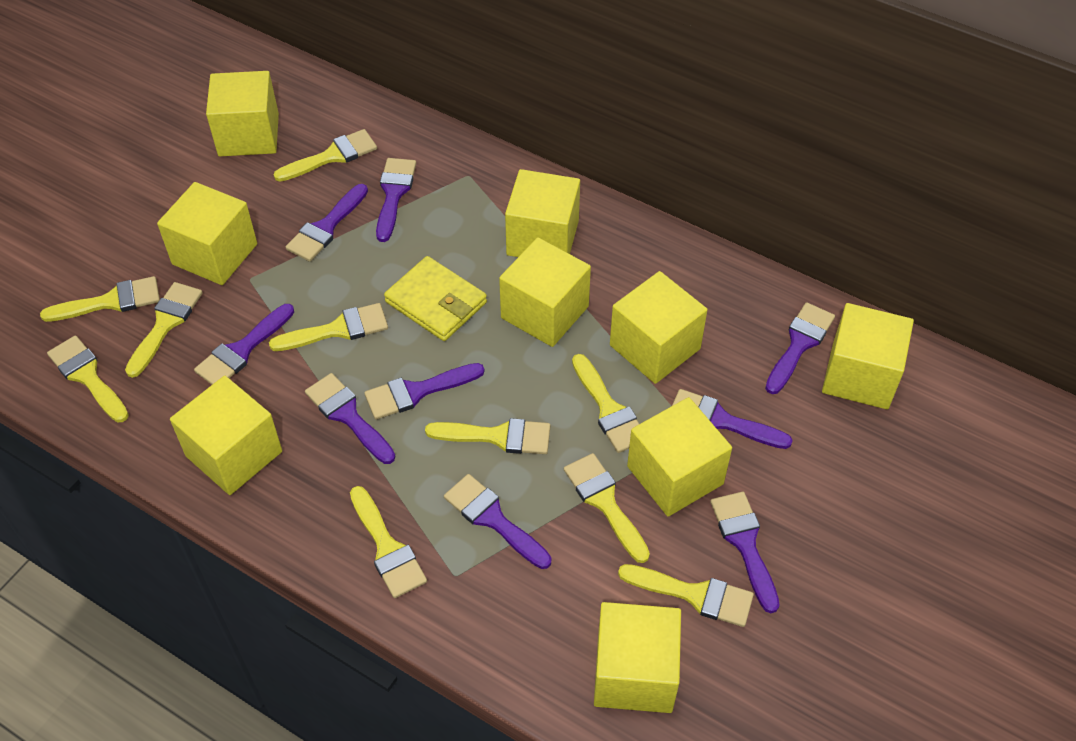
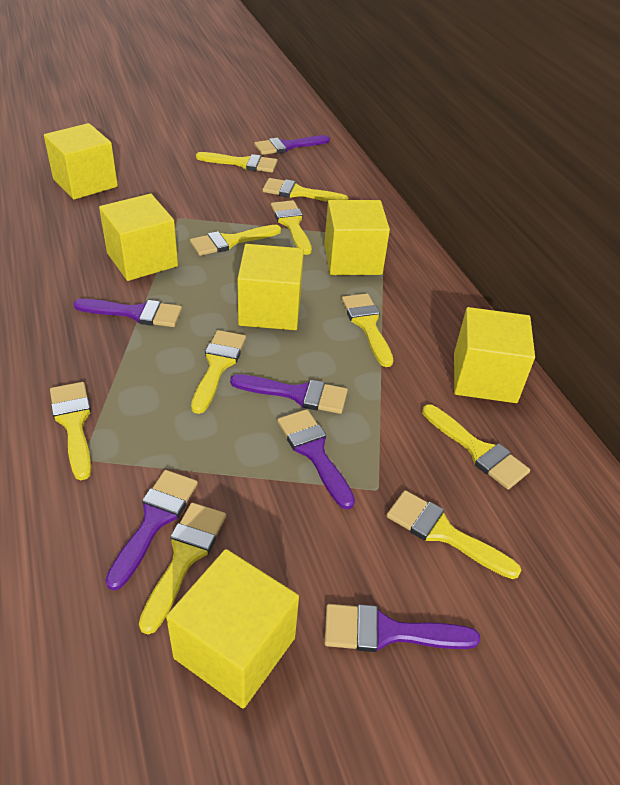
purple brush: 9 -> 6
yellow cube: 9 -> 6
yellow wallet: 1 -> 0

